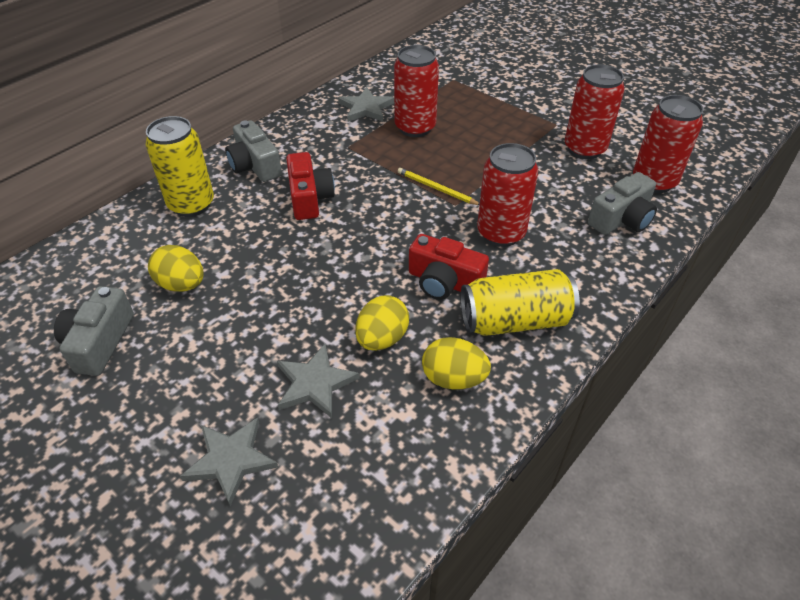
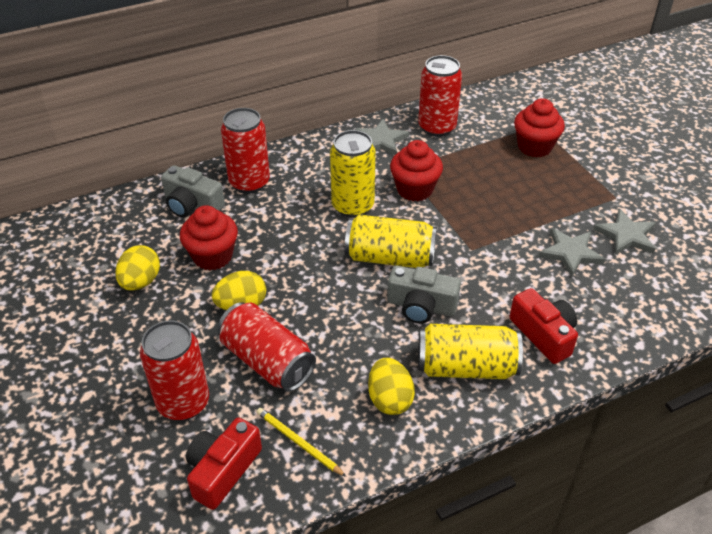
grey camera: 3 -> 2
red cupcake: 0 -> 3
yellow can: 2 -> 3

